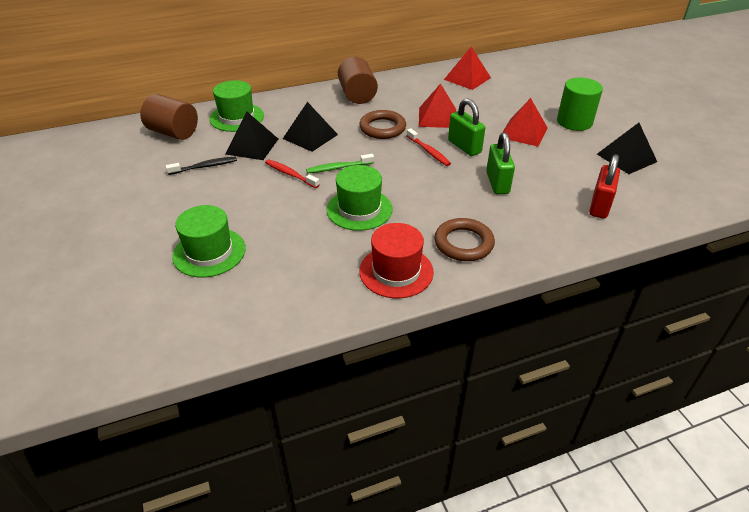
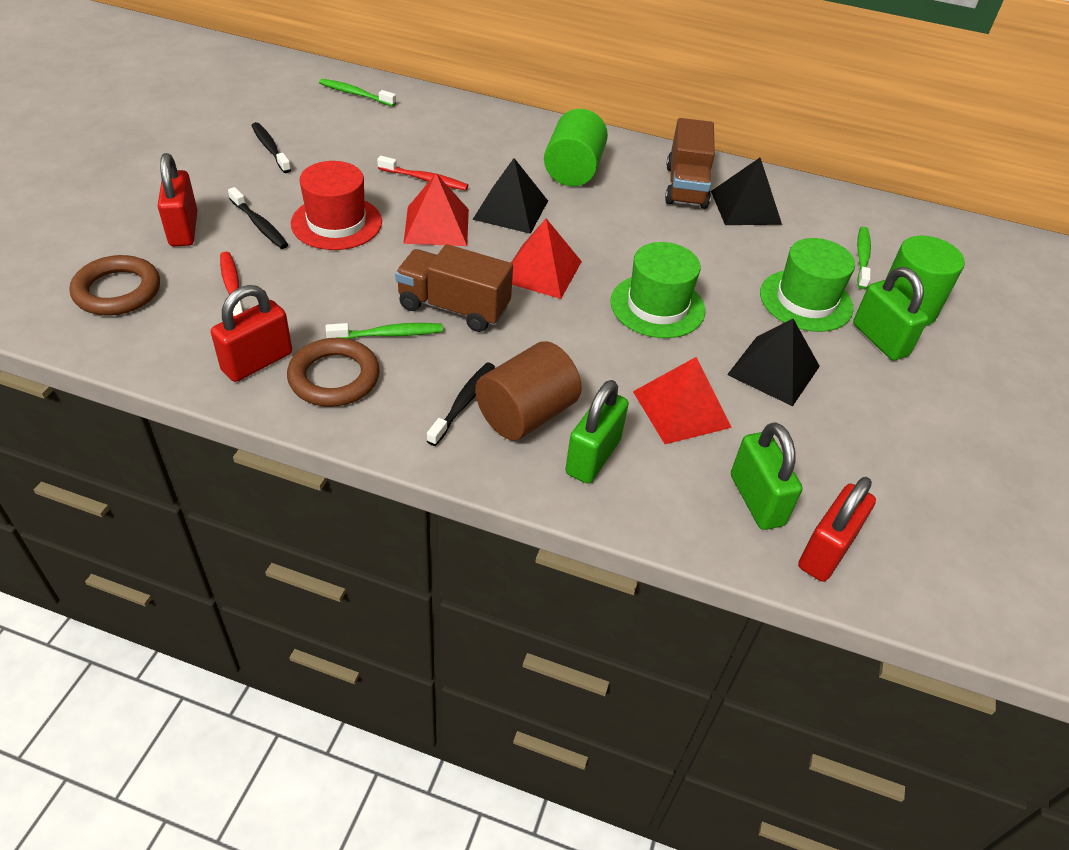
black toothbrush: 1 -> 3
brown cylinder: 2 -> 1
brown truck: 0 -> 2
green cylinder: 1 -> 2
green hat: 3 -> 2
green padlock: 2 -> 3
green toothbrush: 1 -> 3
red padlock: 1 -> 3

